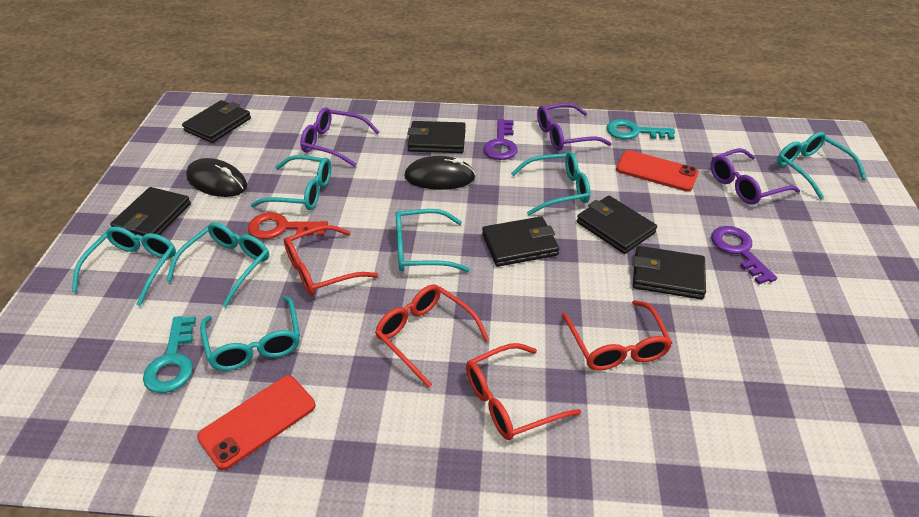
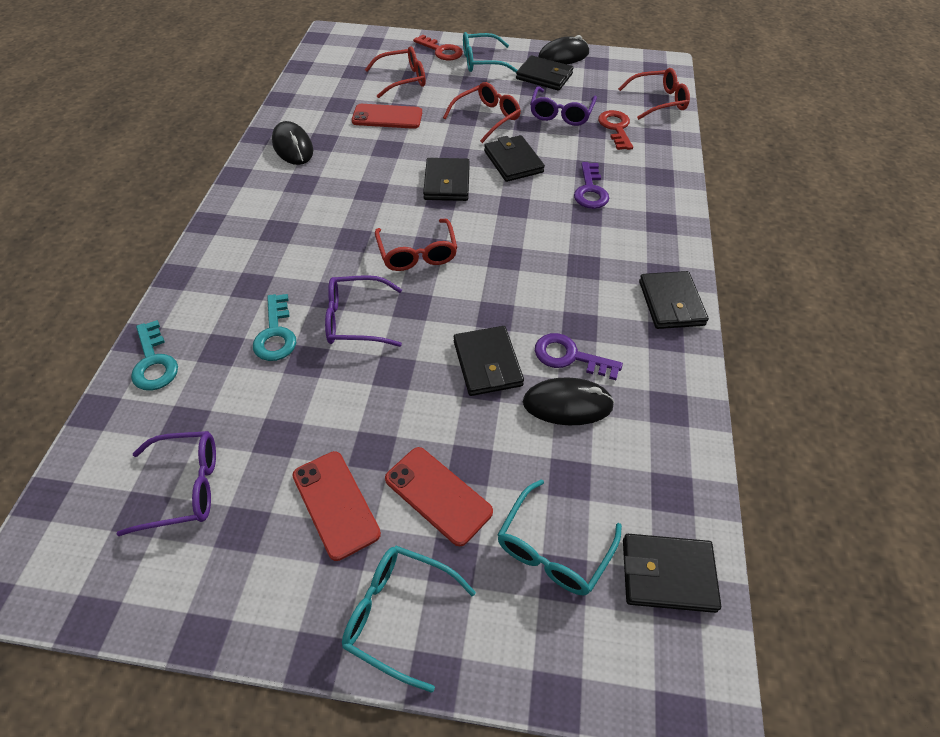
black mouse: 2 -> 3
red key: 1 -> 2
red phone: 2 -> 3
turquoise glasses: 7 -> 3

